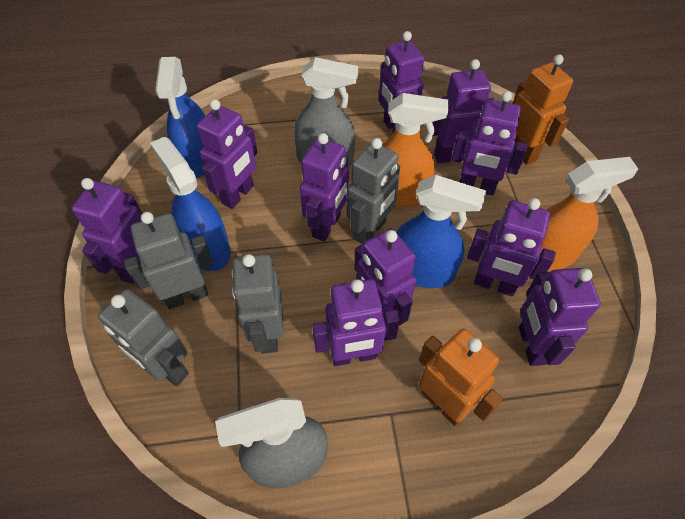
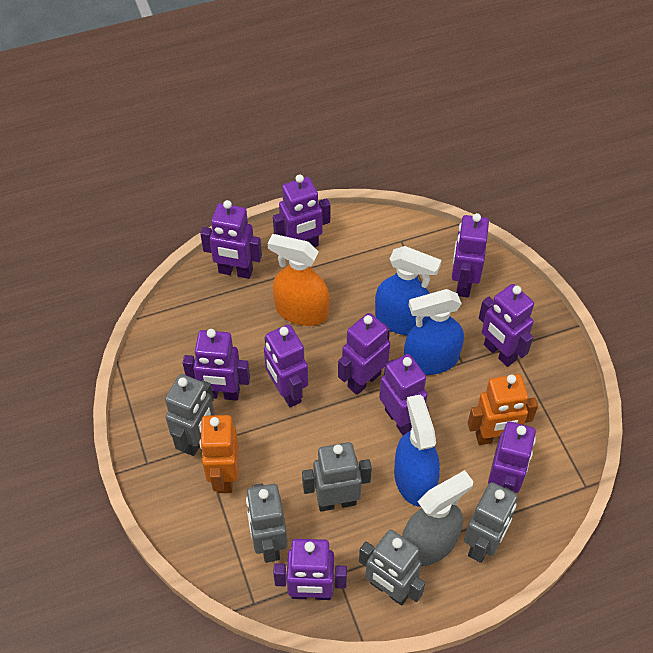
grey robot: 4 -> 5
grey spray bottle: 2 -> 1
orange spray bottle: 2 -> 1

